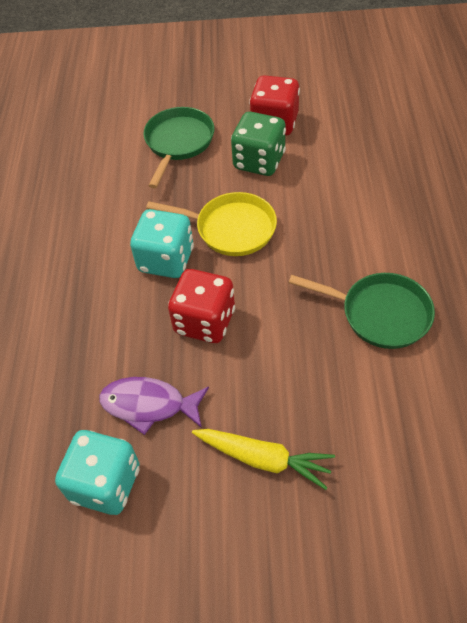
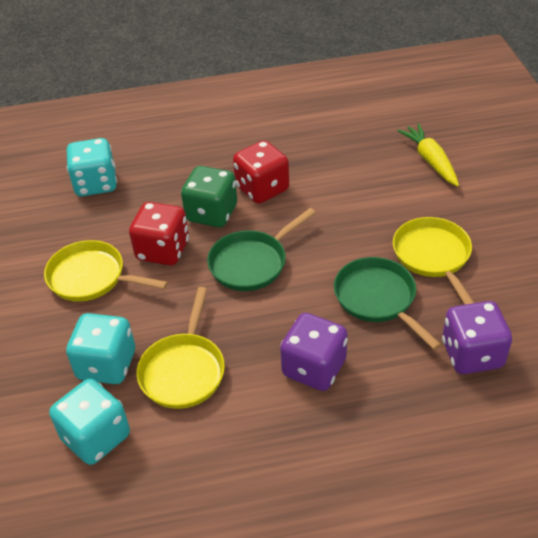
purple dice: 0 -> 2
purple fish: 1 -> 0
turquoise dice: 2 -> 3
yellow pan: 1 -> 3

